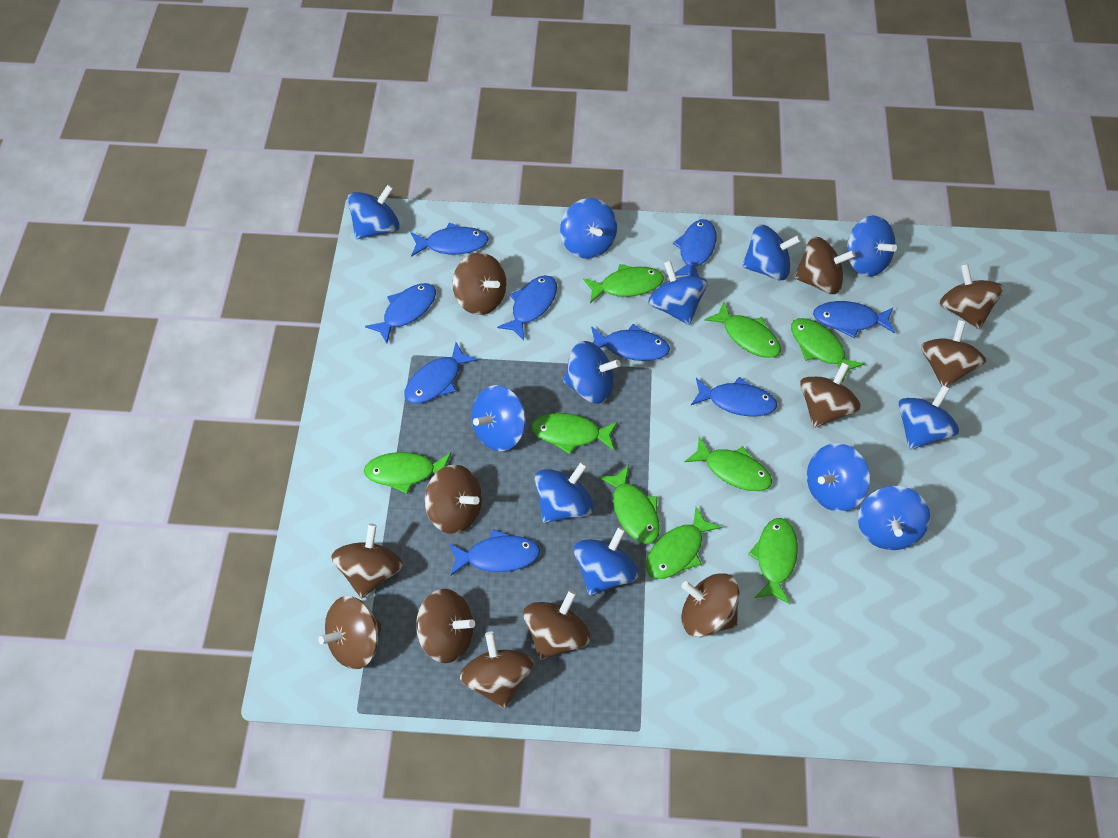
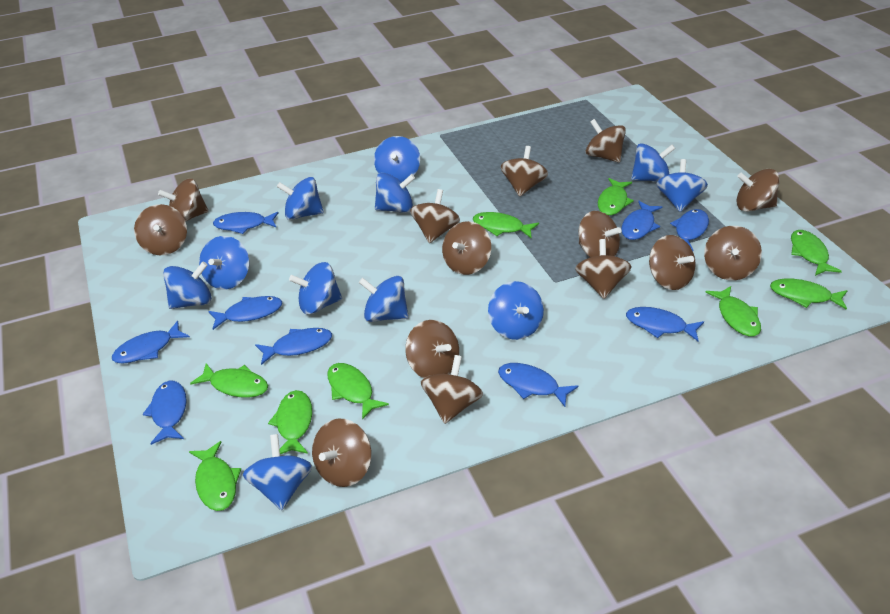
blue spinning top: 12 -> 11
brown spinning top: 12 -> 14

